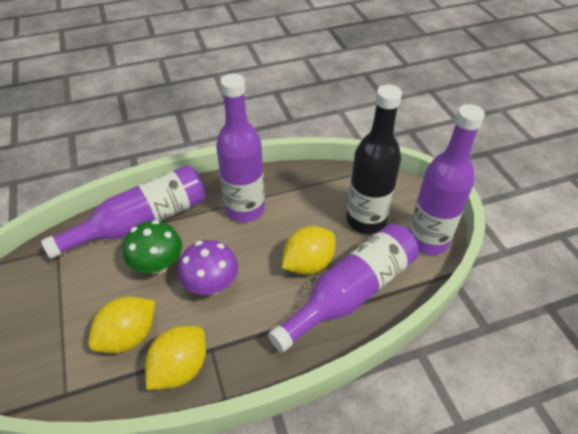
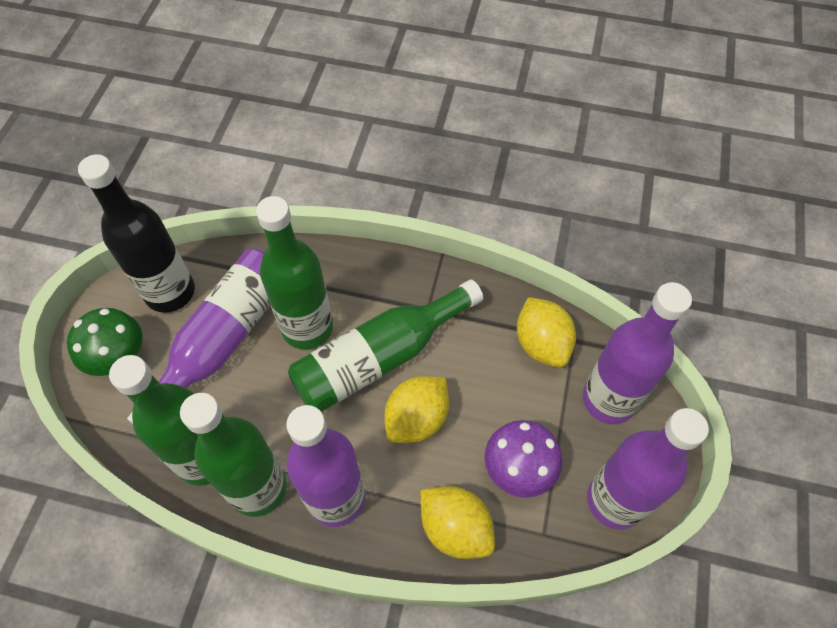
green bottle: 0 -> 4

